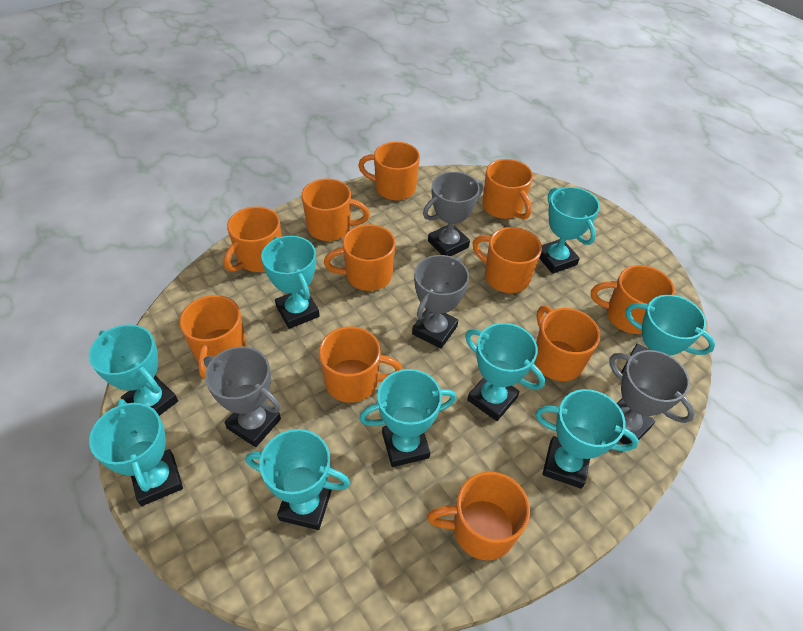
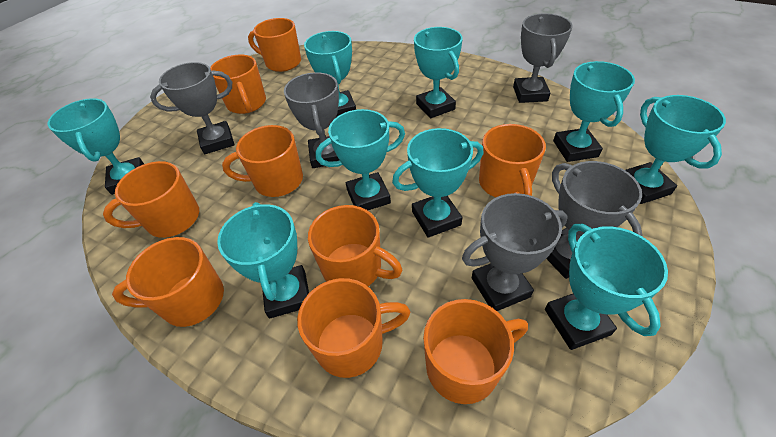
grey trophy: 4 -> 5
orange mug: 11 -> 9

